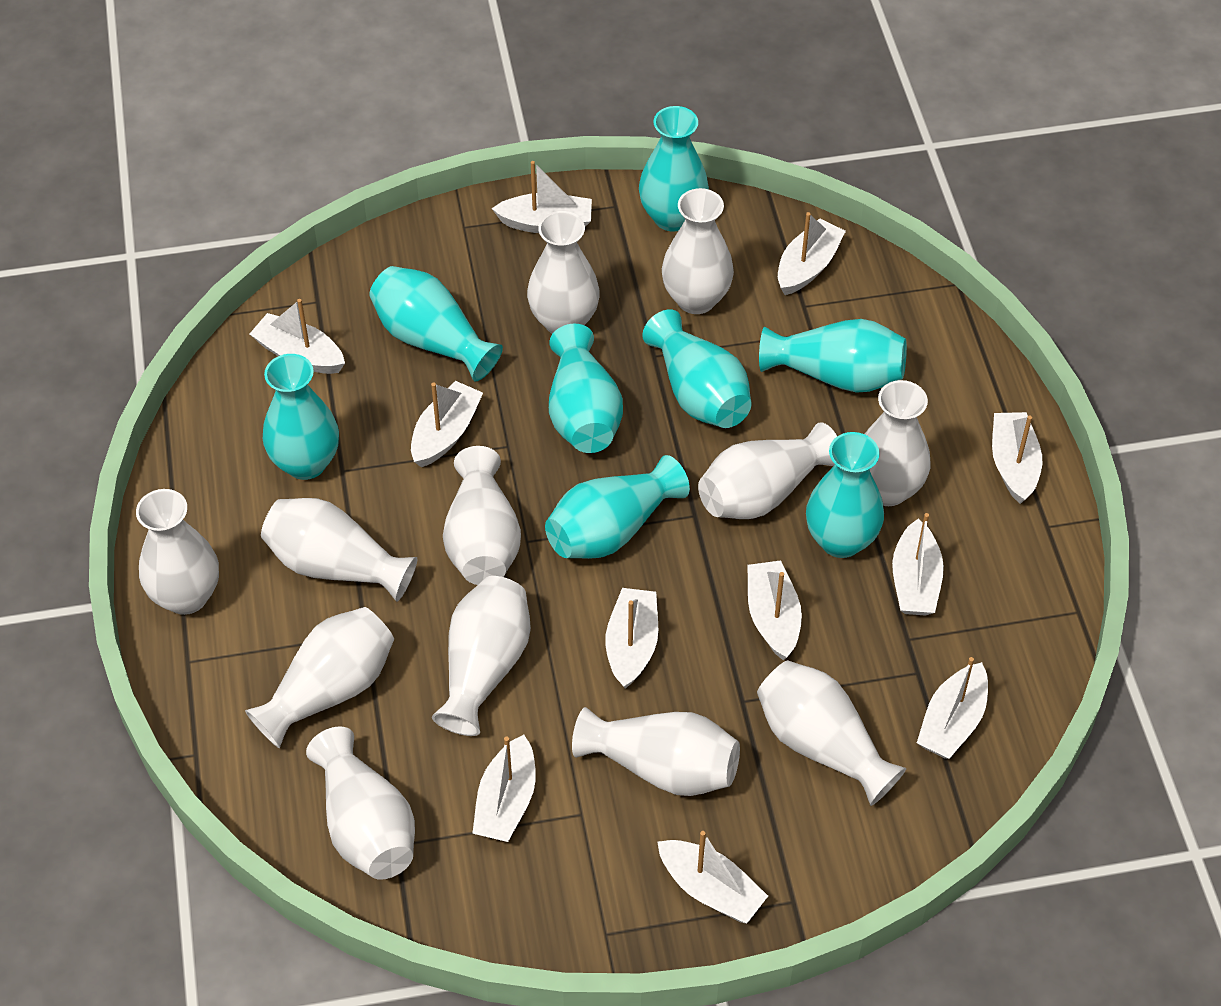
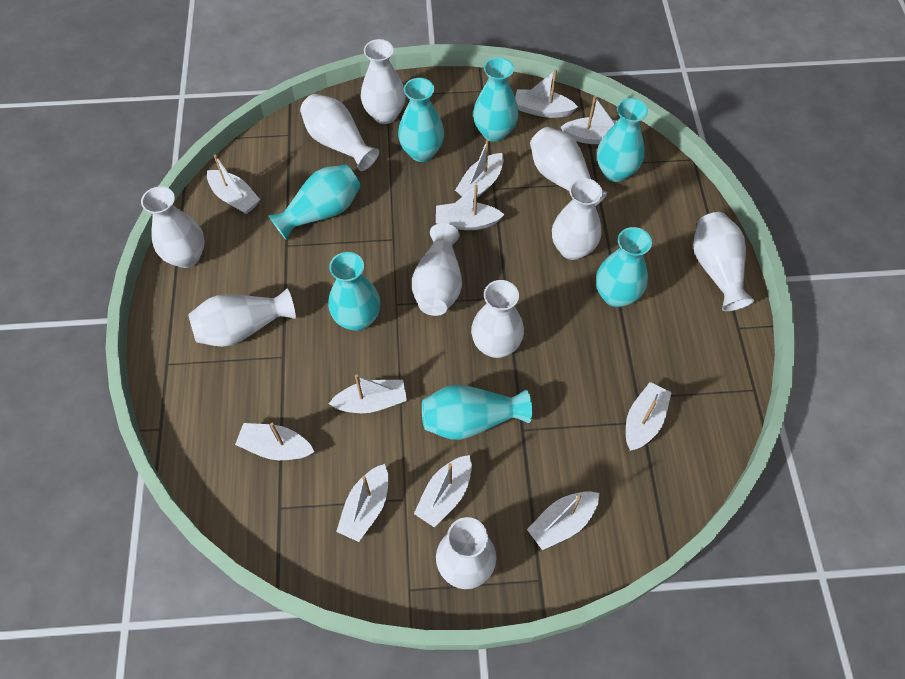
turquoise vase: 8 -> 7
white vase: 12 -> 10

